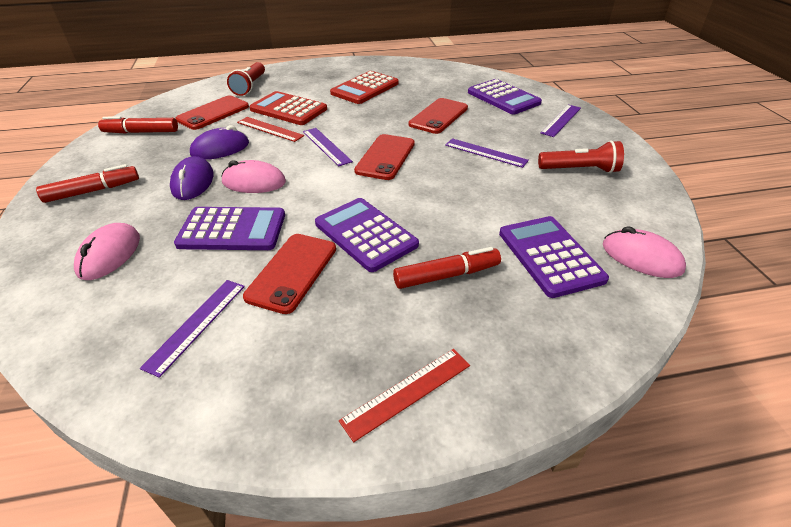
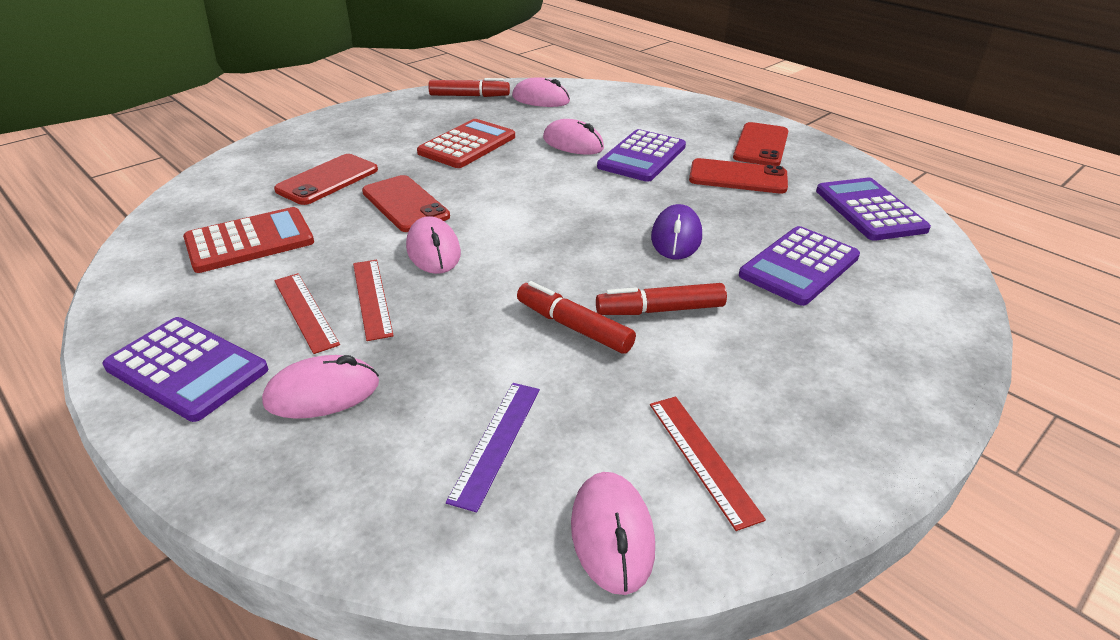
pink mouse: 3 -> 5
purple mouse: 2 -> 1
purple ruler: 4 -> 1
red flashlight: 2 -> 0
red ruler: 2 -> 3

